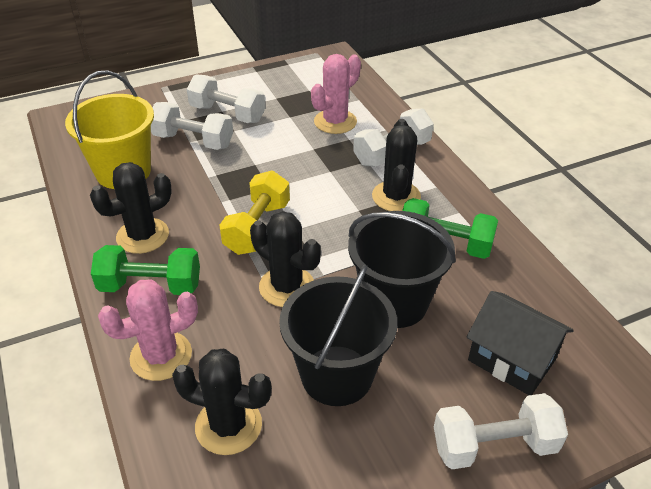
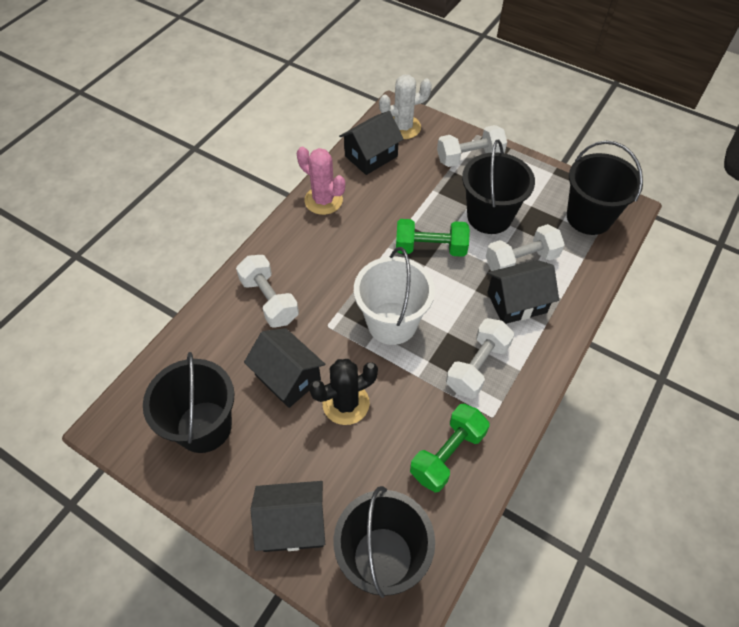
black bucket: 2 -> 4
black cactus: 4 -> 1
black house: 1 -> 4
pink cactus: 2 -> 1
white bucket: 0 -> 1
white cactus: 0 -> 1
yellow bucket: 1 -> 0
yellow dumbbell: 1 -> 0

